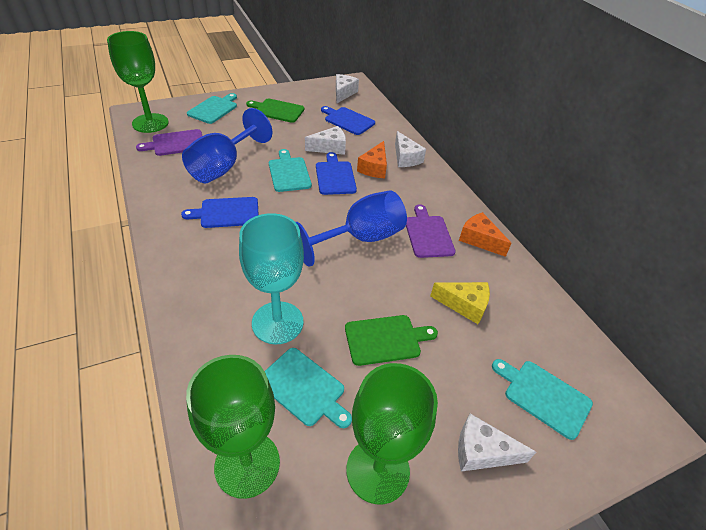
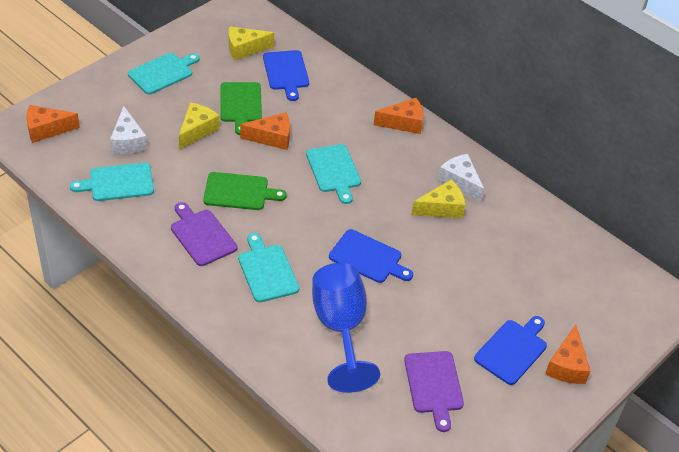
blue goblet: 2 -> 1
green goblet: 3 -> 0
orange cheese: 2 -> 4
turquoise goblet: 1 -> 0
white cheese: 4 -> 2
yellow cheese: 1 -> 3

